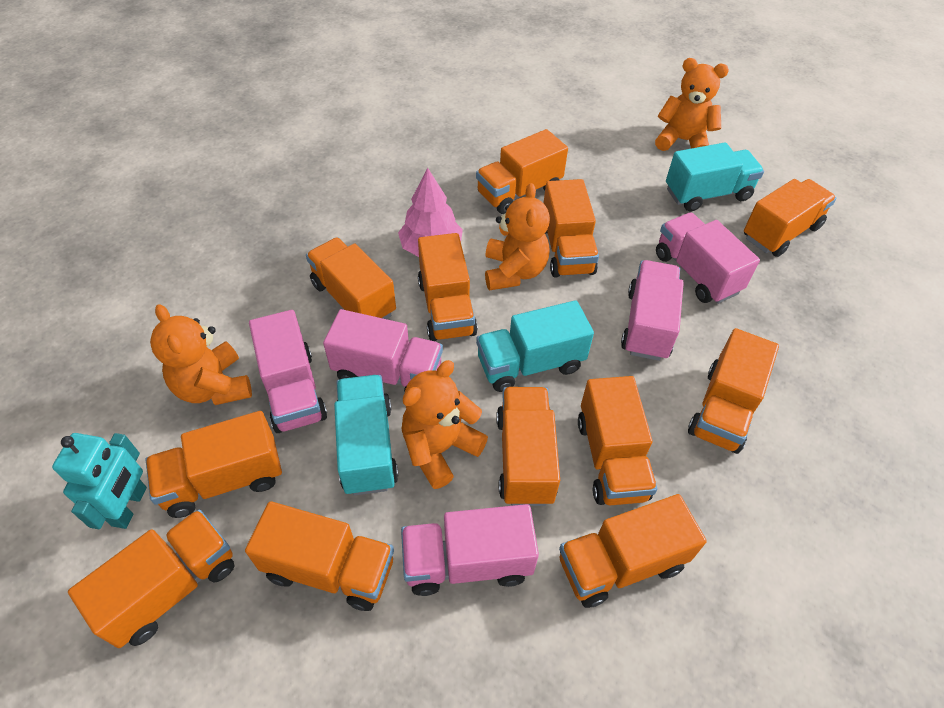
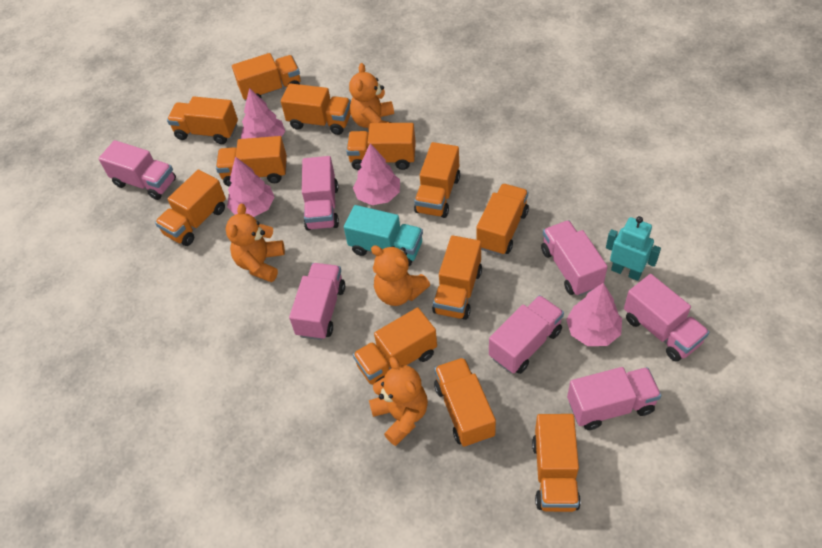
pink tree: 1 -> 4
pink truck: 5 -> 7
turquoise truck: 3 -> 1

